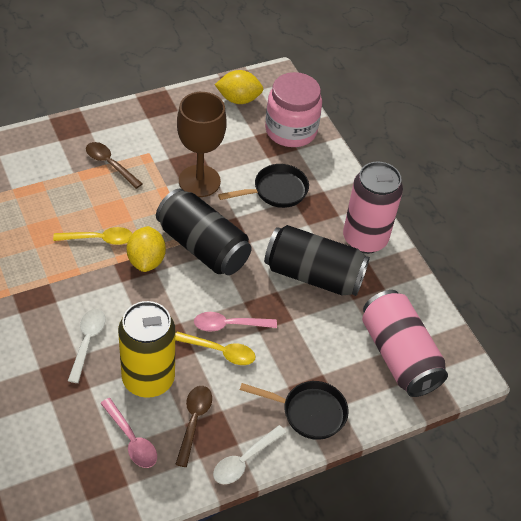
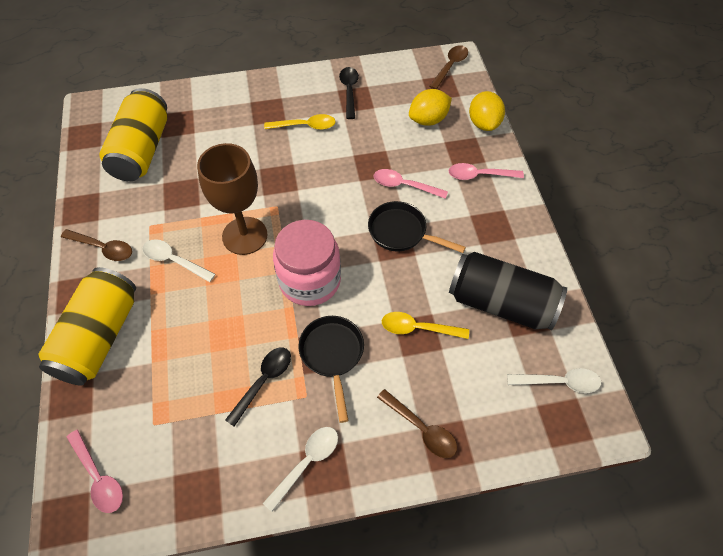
black can: 2 -> 1
black spoon: 0 -> 2
brown spoon: 2 -> 3
pink can: 2 -> 0
pink spoon: 2 -> 3
white spoon: 2 -> 3
yellow can: 1 -> 2

